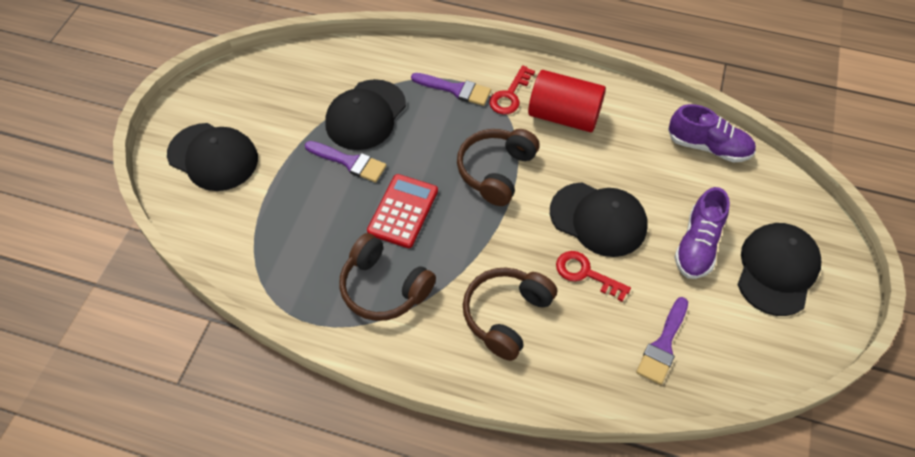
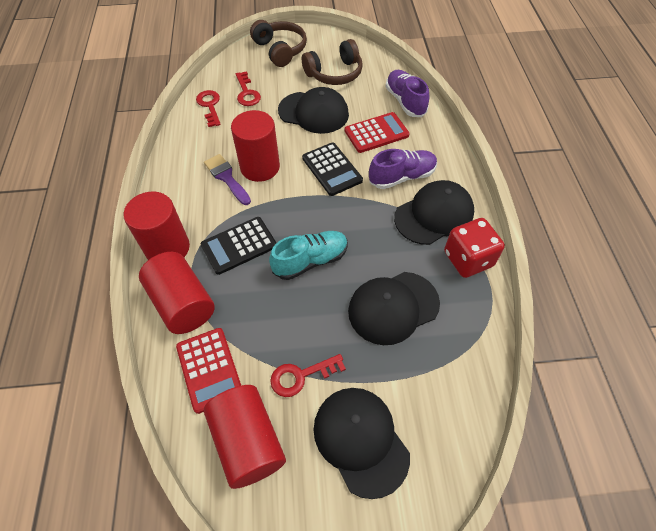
black calculator: 0 -> 2
brown headphones: 3 -> 2
purple brush: 3 -> 1
red calculator: 1 -> 2
red cylinder: 1 -> 4
red dice: 0 -> 1
red key: 2 -> 3
turquoise shoe: 0 -> 1

